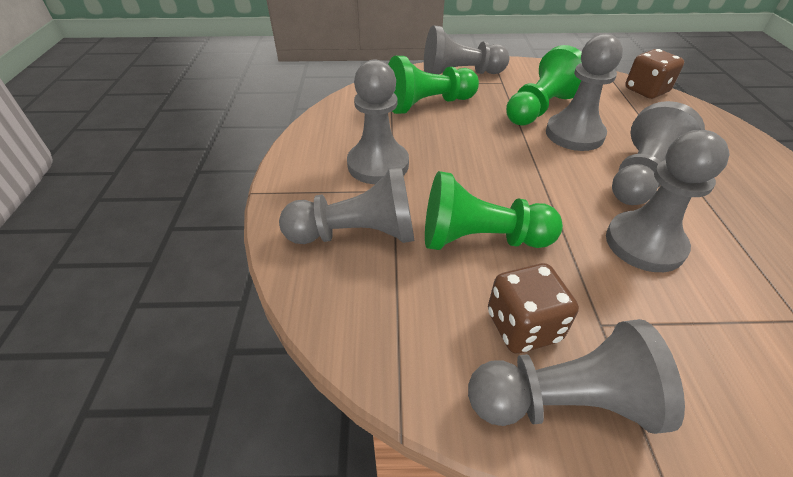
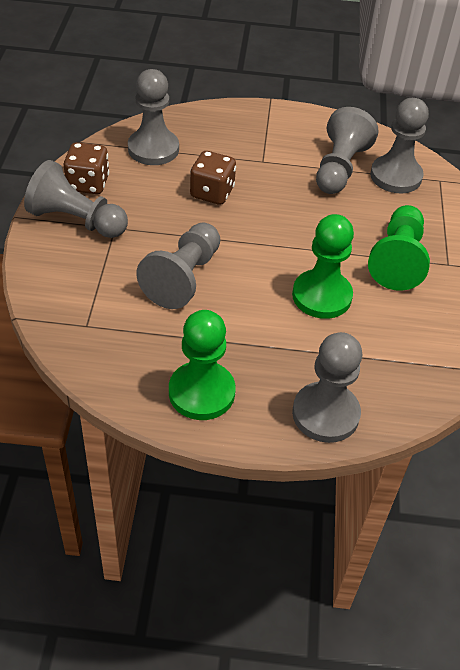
grey pawn: 7 -> 6

